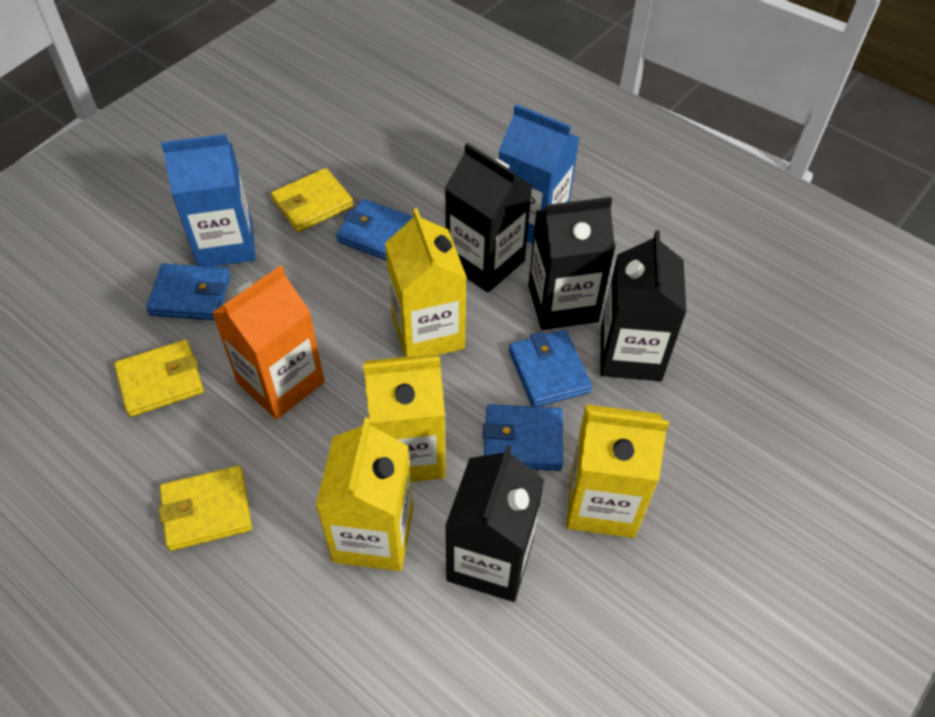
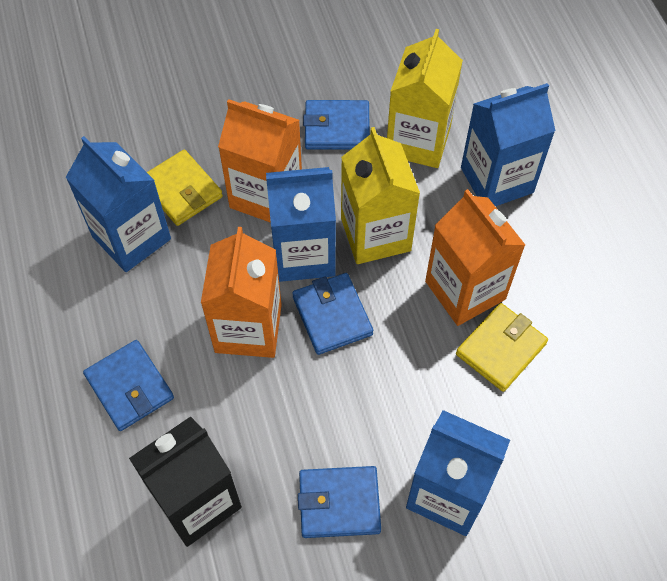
black carton: 4 -> 1
blue carton: 2 -> 4
orange carton: 1 -> 3
yellow carton: 4 -> 2
yellow wallet: 3 -> 2

